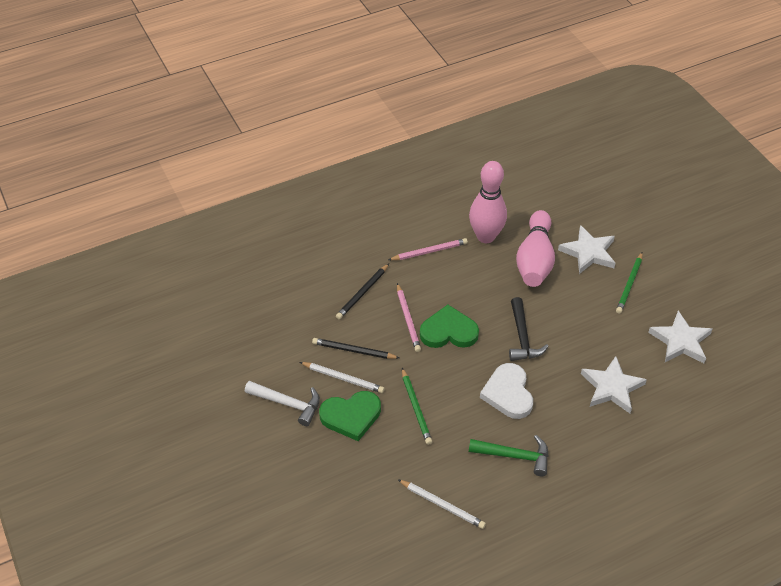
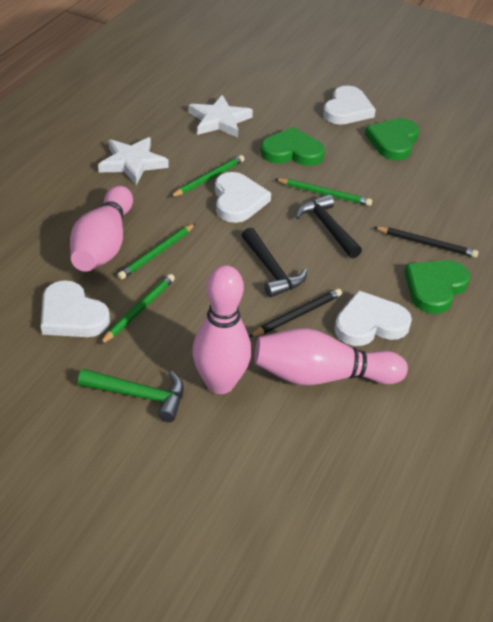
black hammer: 1 -> 2
green heart: 2 -> 3
green pencil: 2 -> 4
pink bowling pin: 2 -> 3
pink pencil: 2 -> 0
white hammer: 1 -> 0
white heart: 1 -> 4
white pencil: 2 -> 0
white star: 3 -> 2

